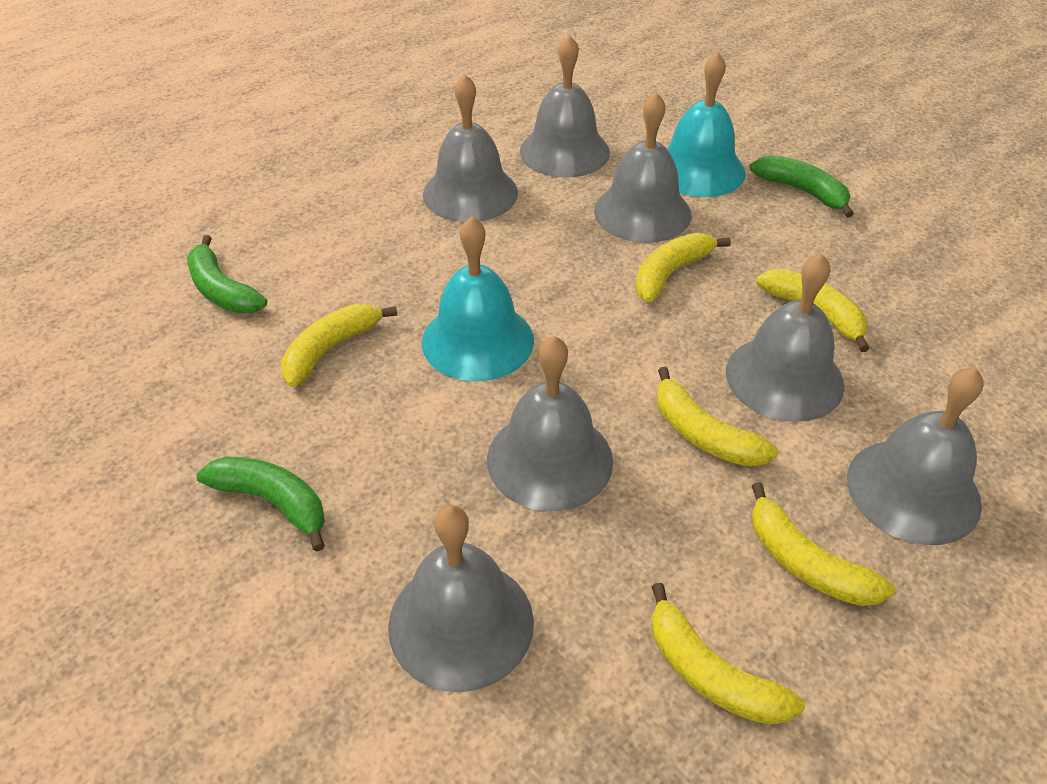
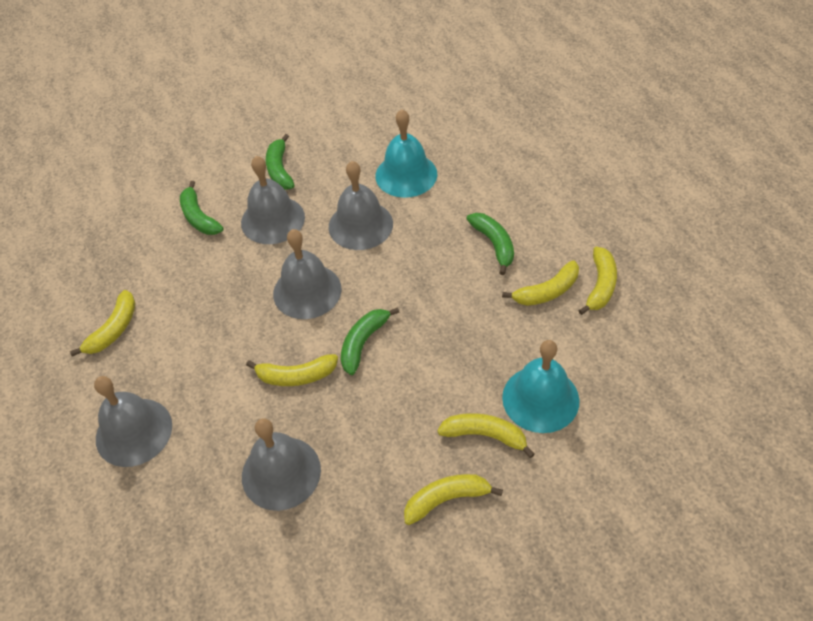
green banana: 3 -> 4
grey bell: 7 -> 5

